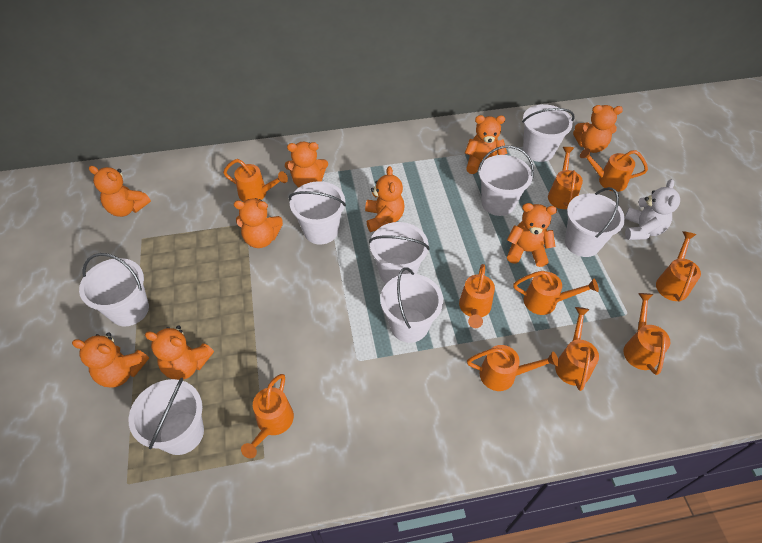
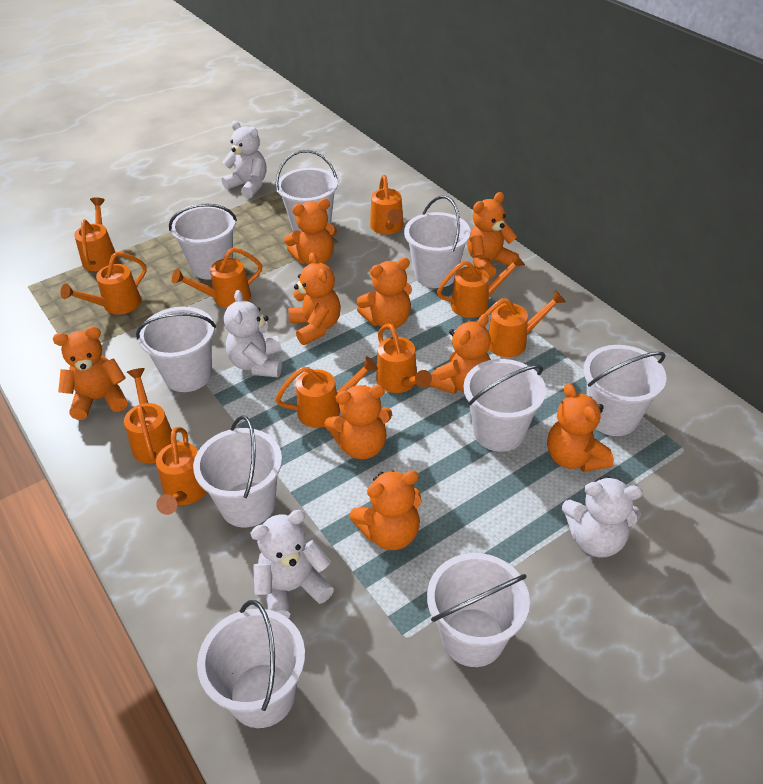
white bucket: 8 -> 9
white teddy bear: 1 -> 4

